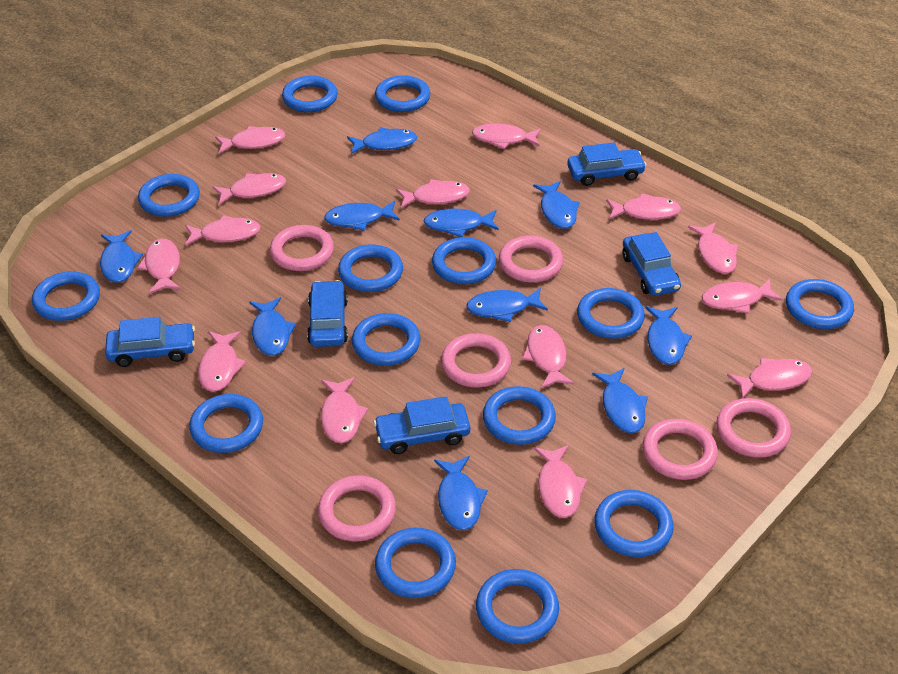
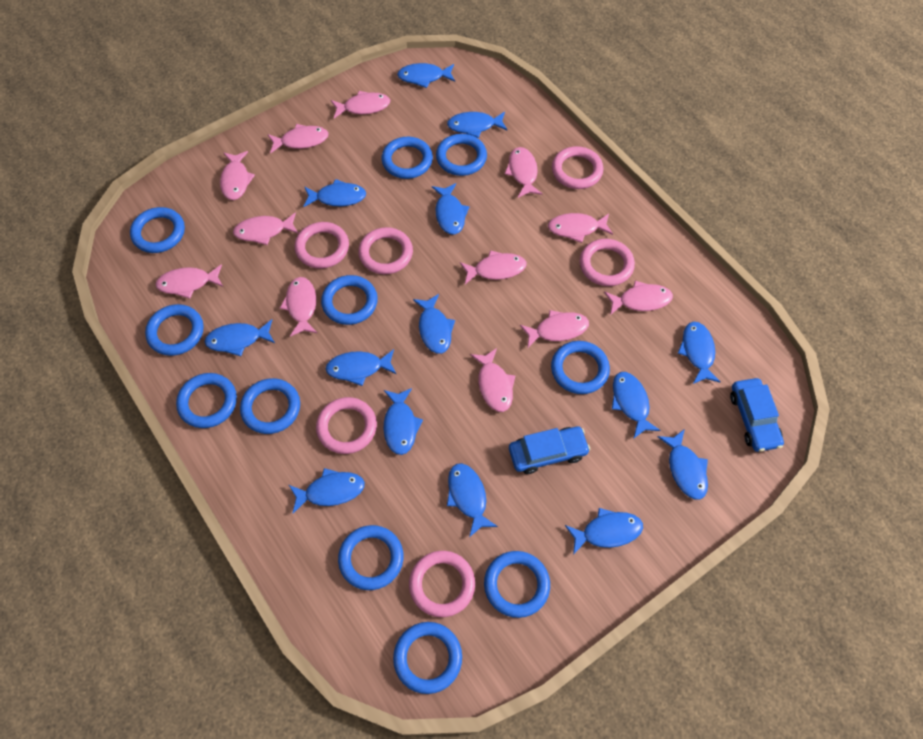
blue car: 5 -> 2
blue fish: 10 -> 14
blue ring: 14 -> 11
pink fish: 14 -> 12

